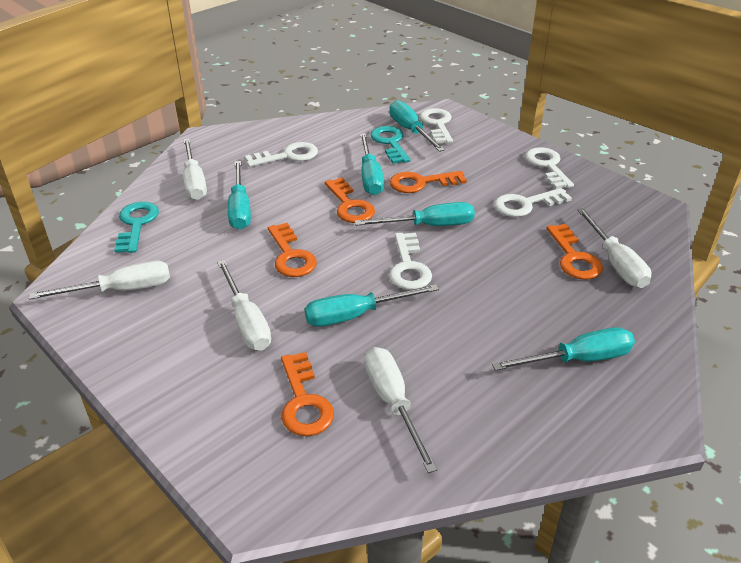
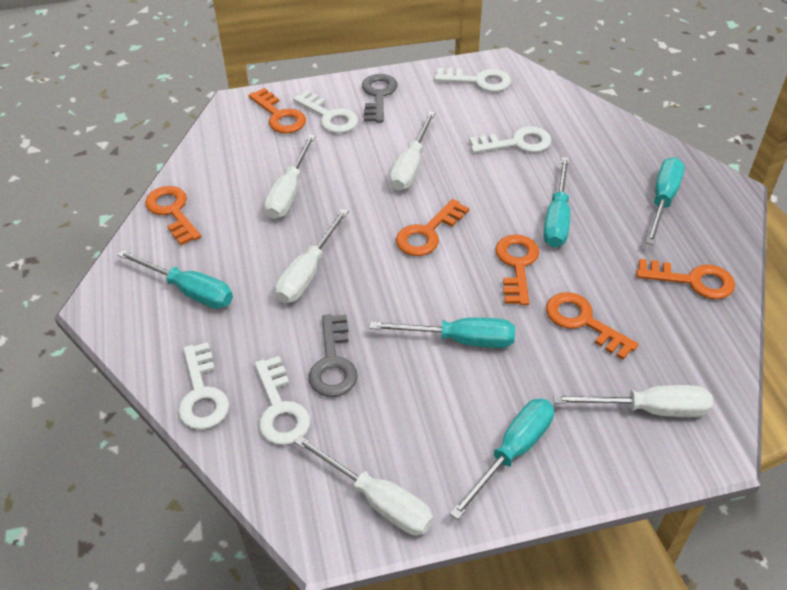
grey key: 0 -> 2
orange key: 5 -> 6
turquoise key: 2 -> 0
turquoise screwdriver: 6 -> 5

